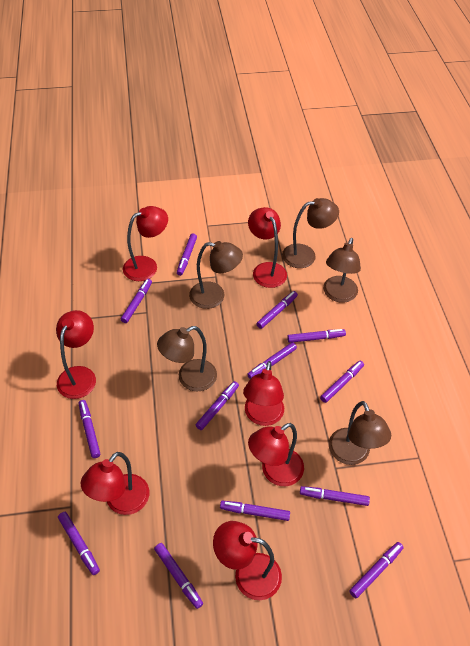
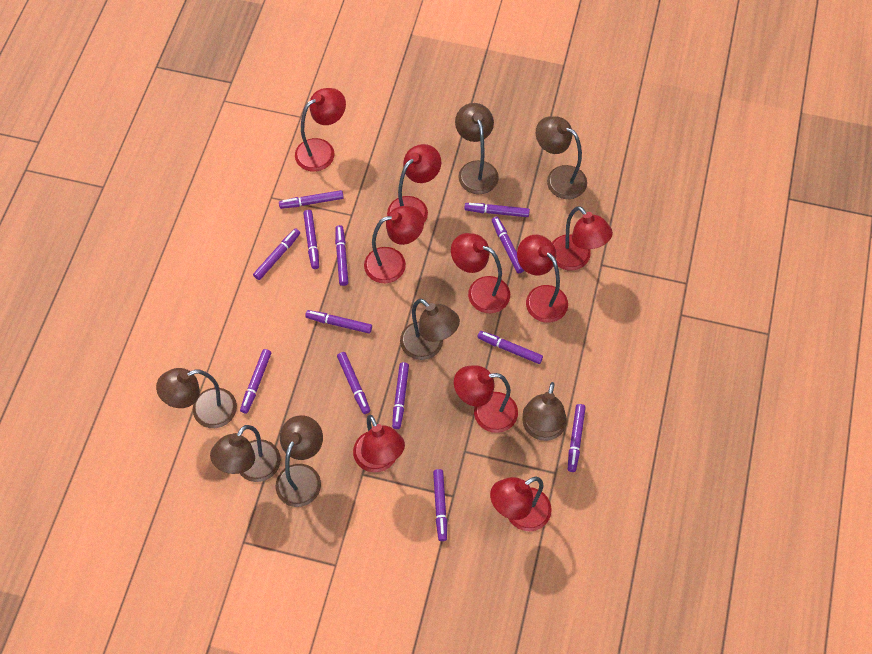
brown lamp: 5 -> 7
red lamp: 7 -> 9

